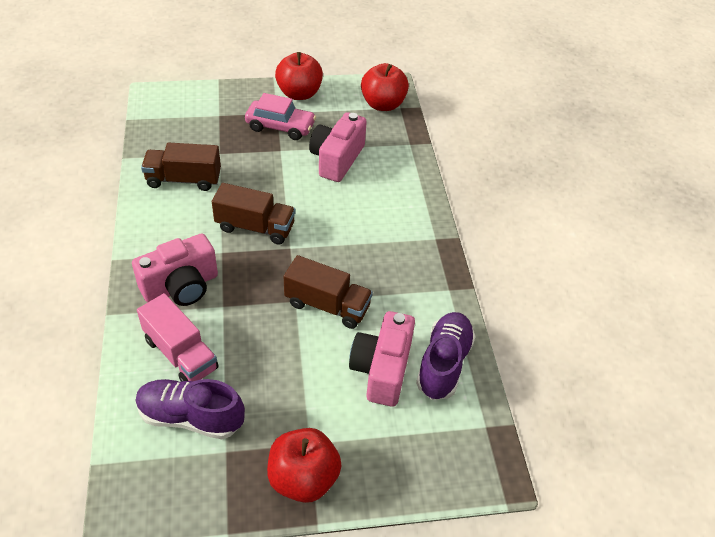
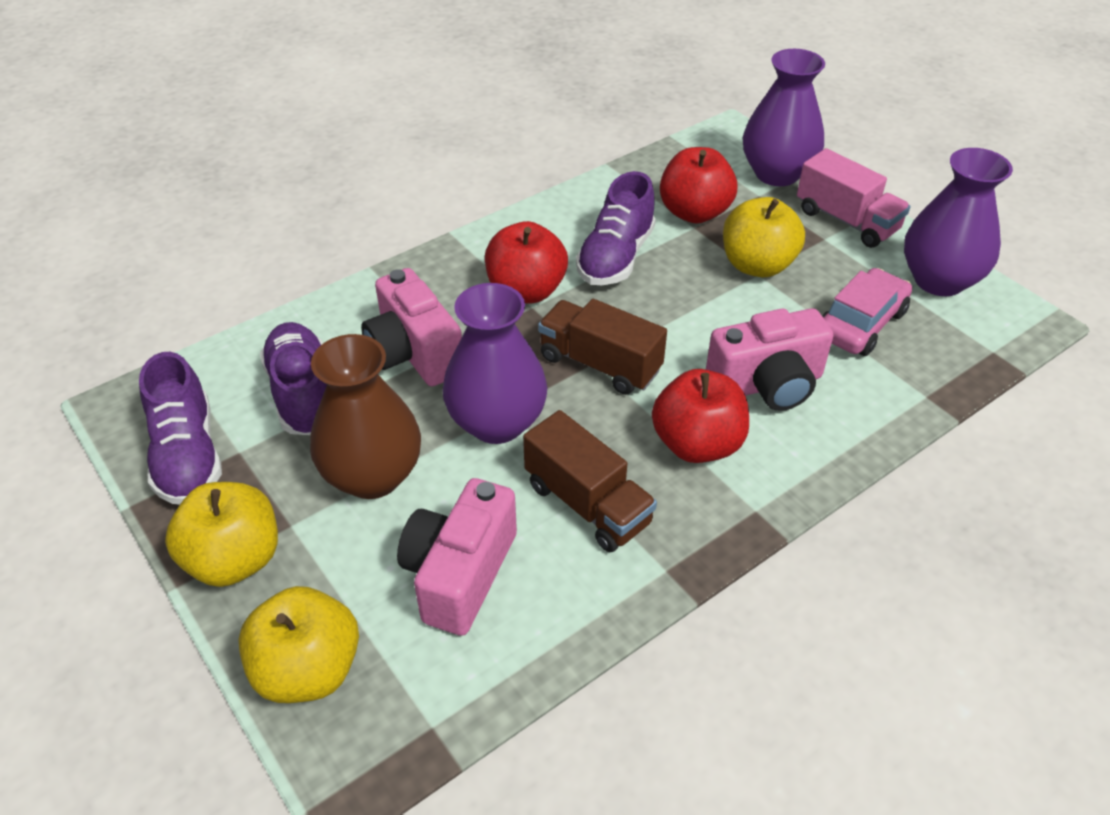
brown truck: 3 -> 2
brown vase: 0 -> 1
purple shoe: 2 -> 3
purple vase: 0 -> 3
yellow apple: 0 -> 3

